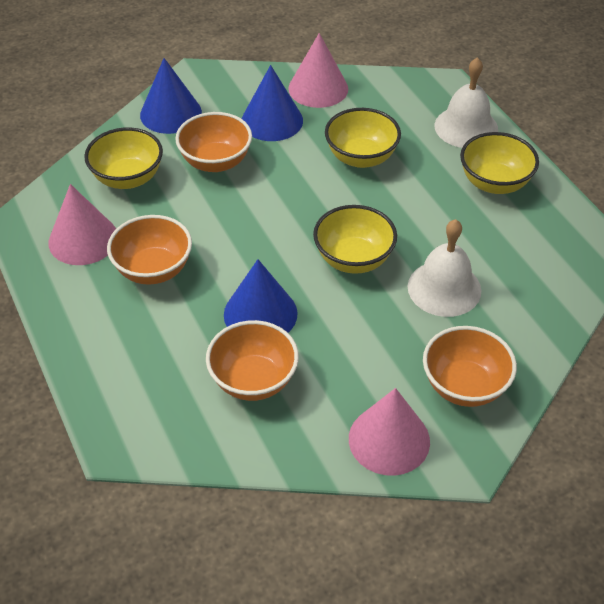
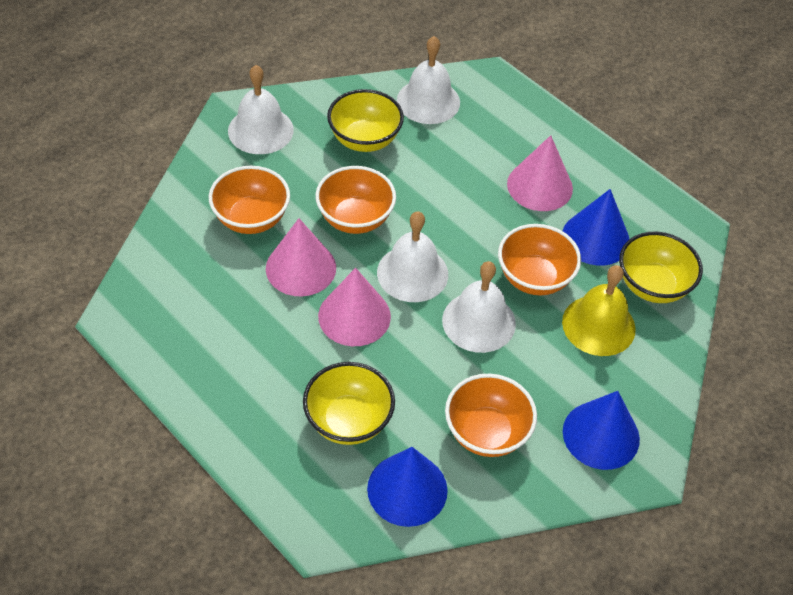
white bell: 2 -> 4
yellow bell: 0 -> 1
yellow bowl: 4 -> 3

